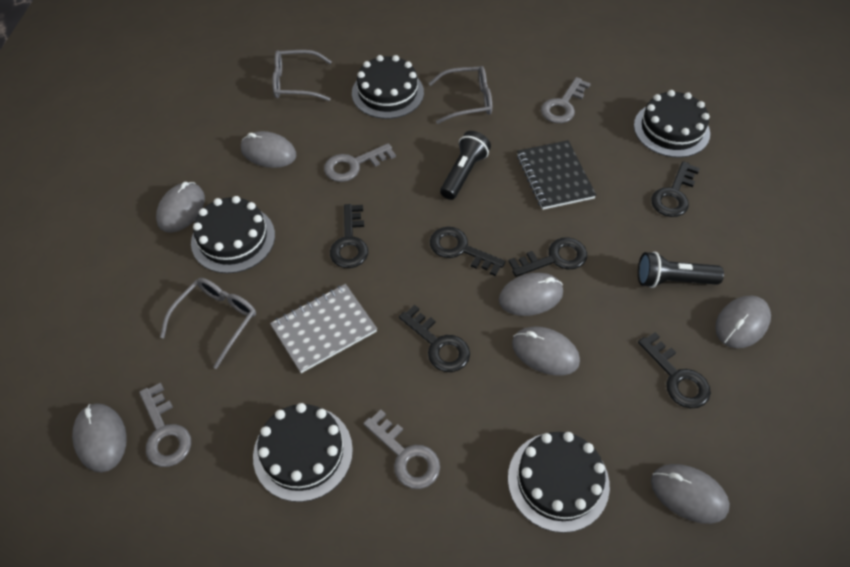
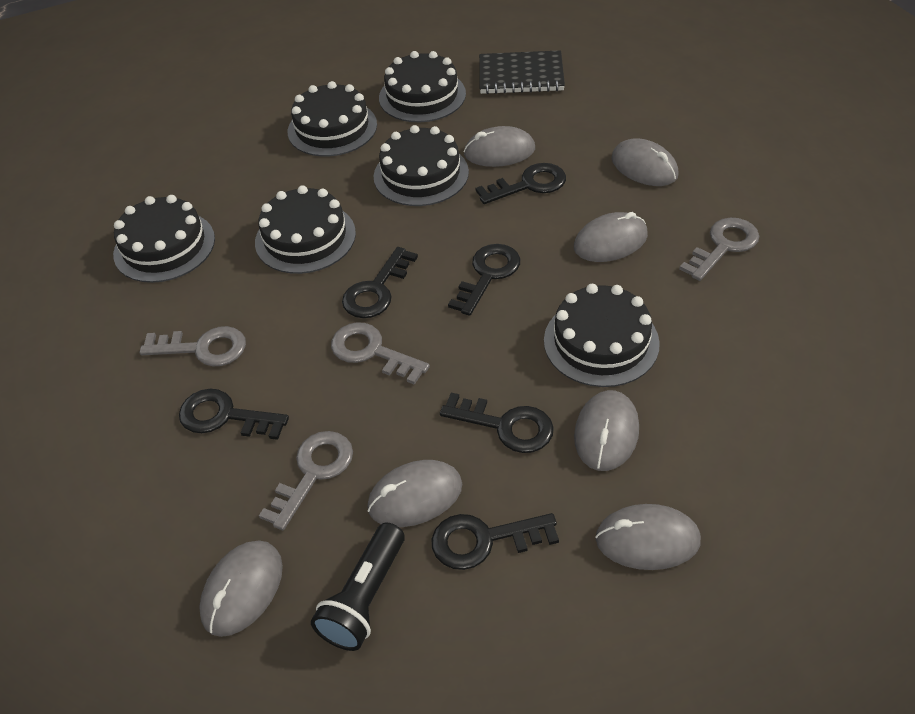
black cake: 5 -> 6
black flashlight: 2 -> 1
grey glasses: 3 -> 0
grey notebook: 1 -> 0

